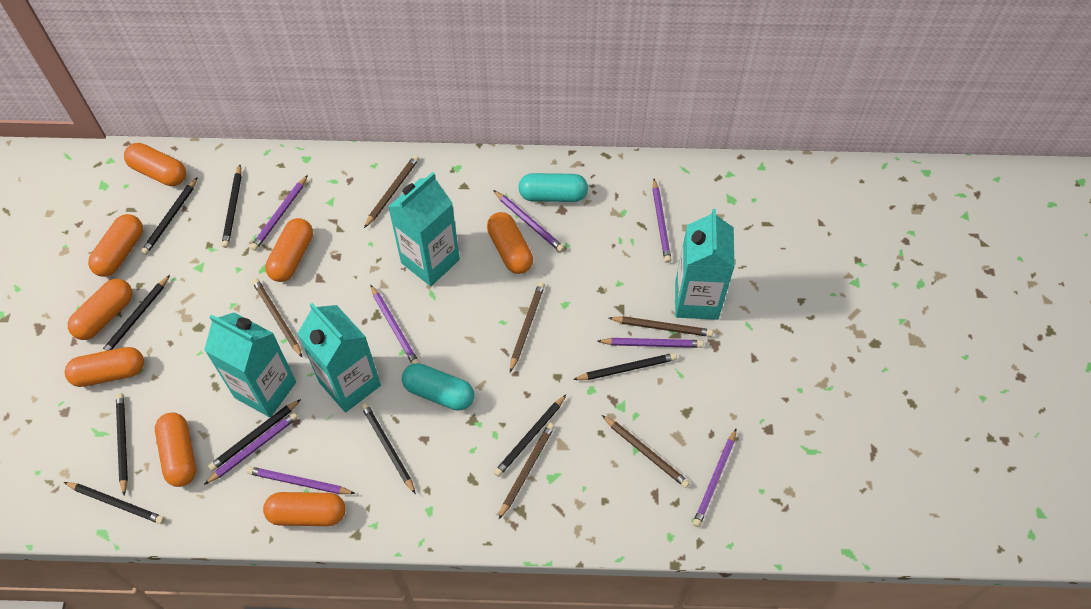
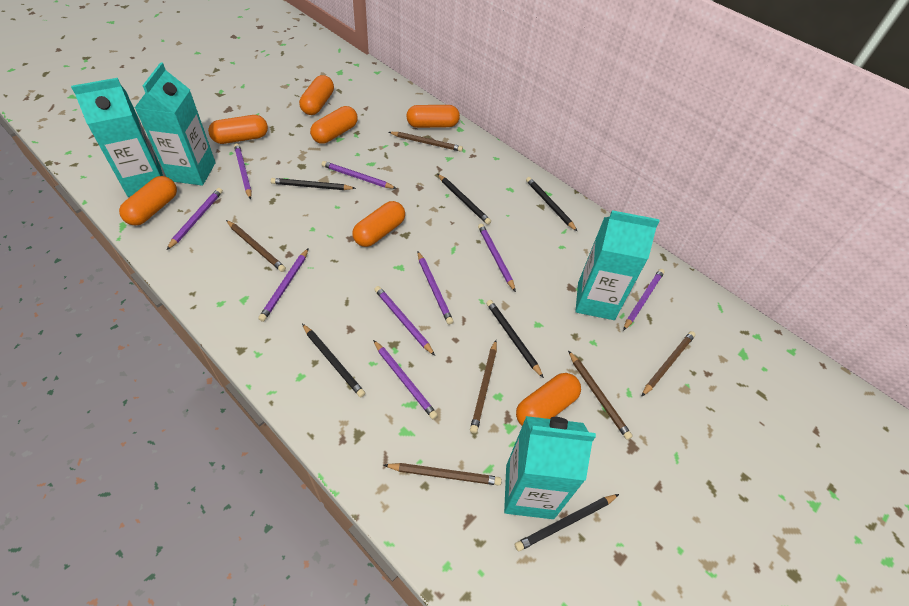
black pencil: 9 -> 6
orange capsule: 8 -> 7
purple pencil: 8 -> 9
turquoise capsule: 2 -> 0

